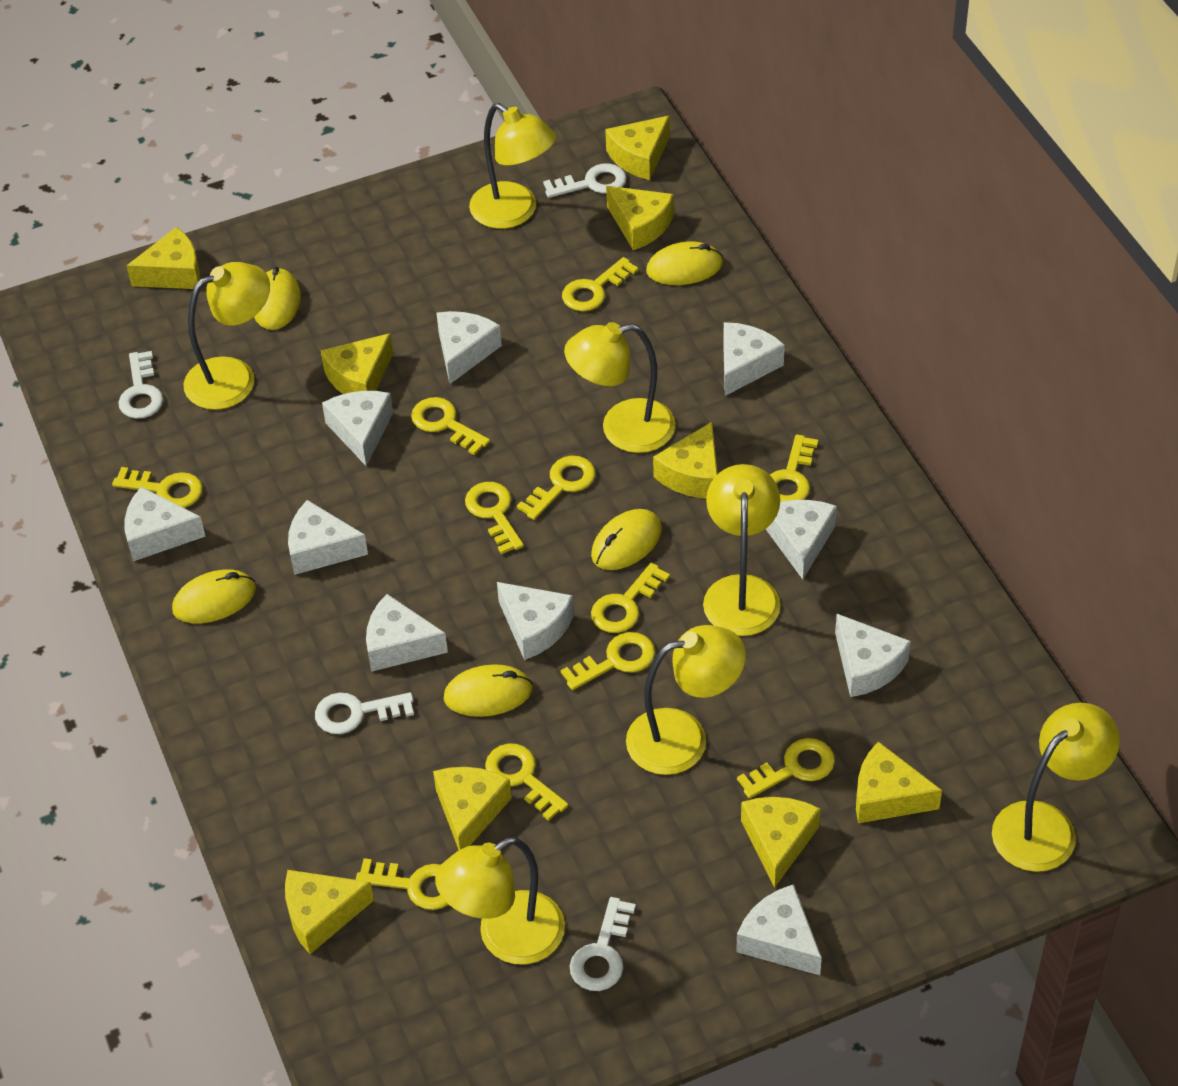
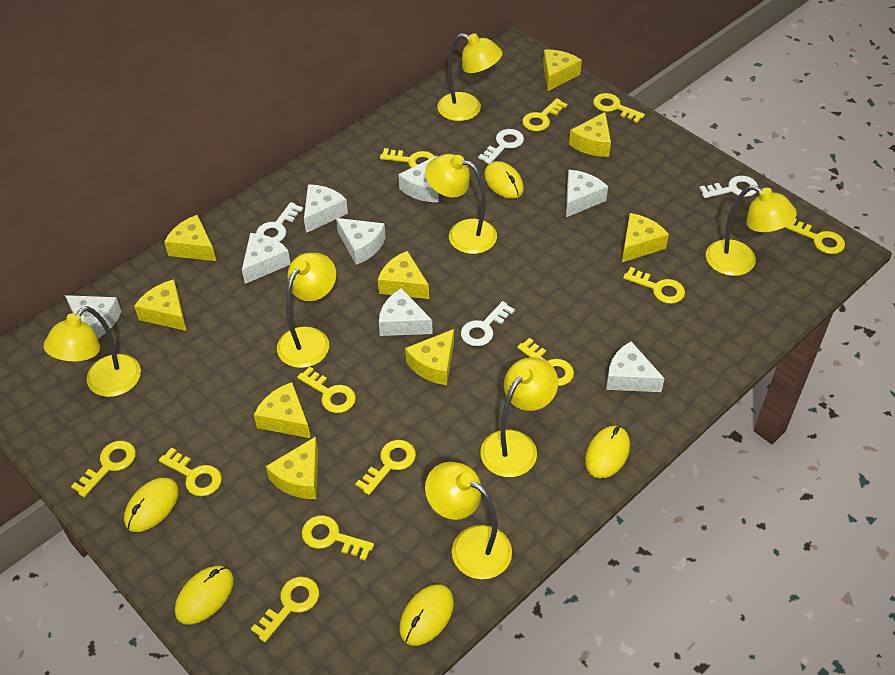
white cheese: 10 -> 8
yellow key: 11 -> 12

